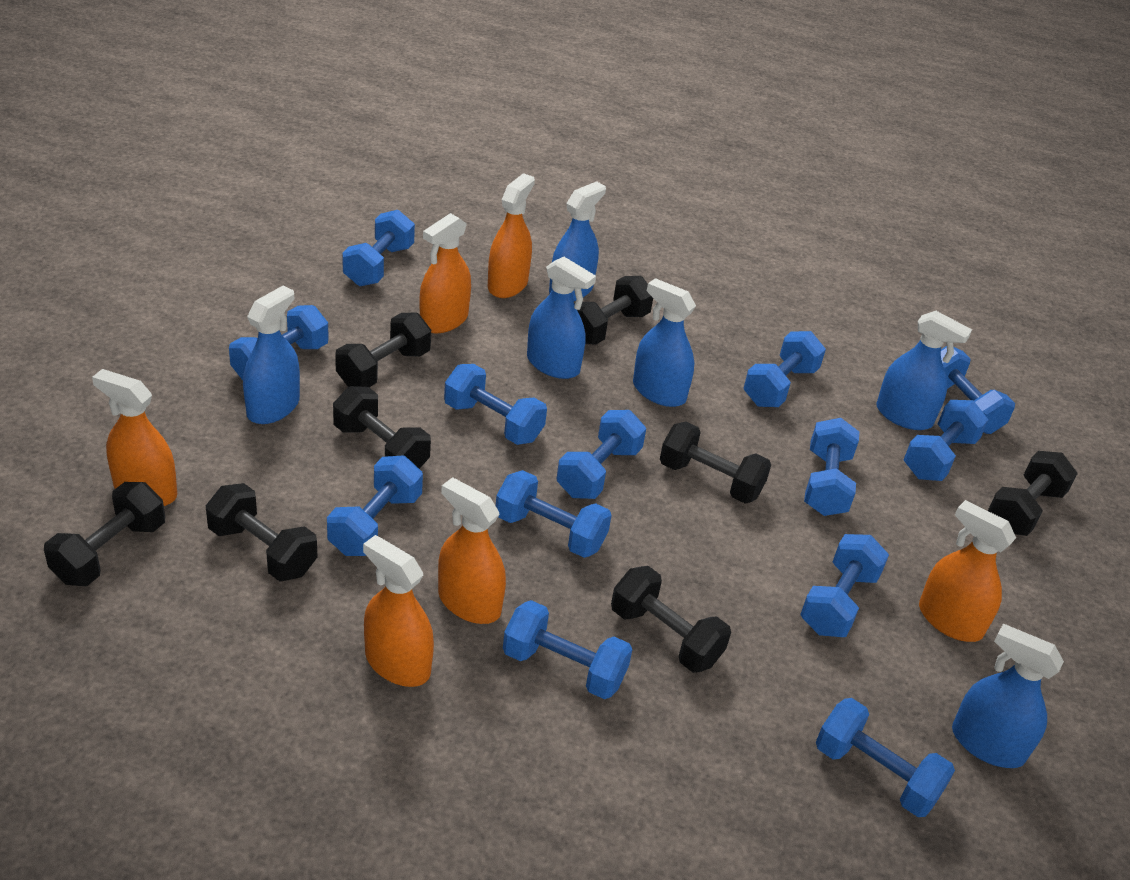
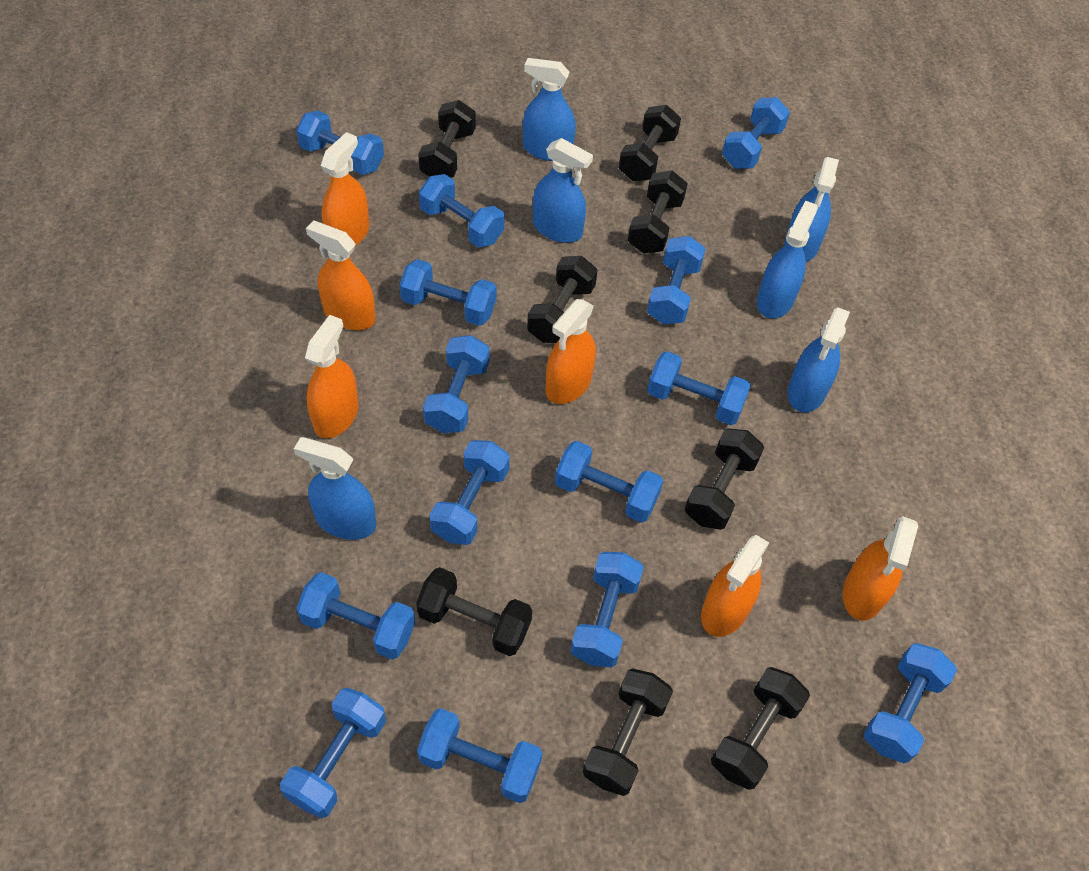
blue dumbbell: 13 -> 14

